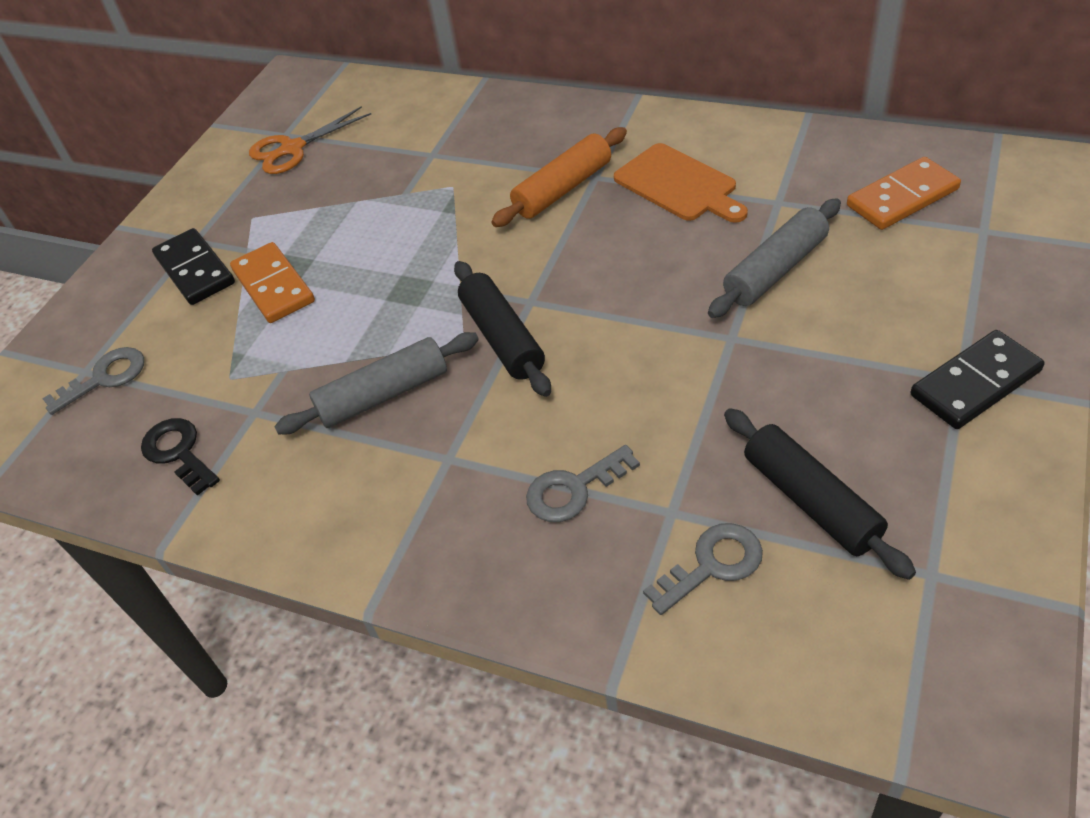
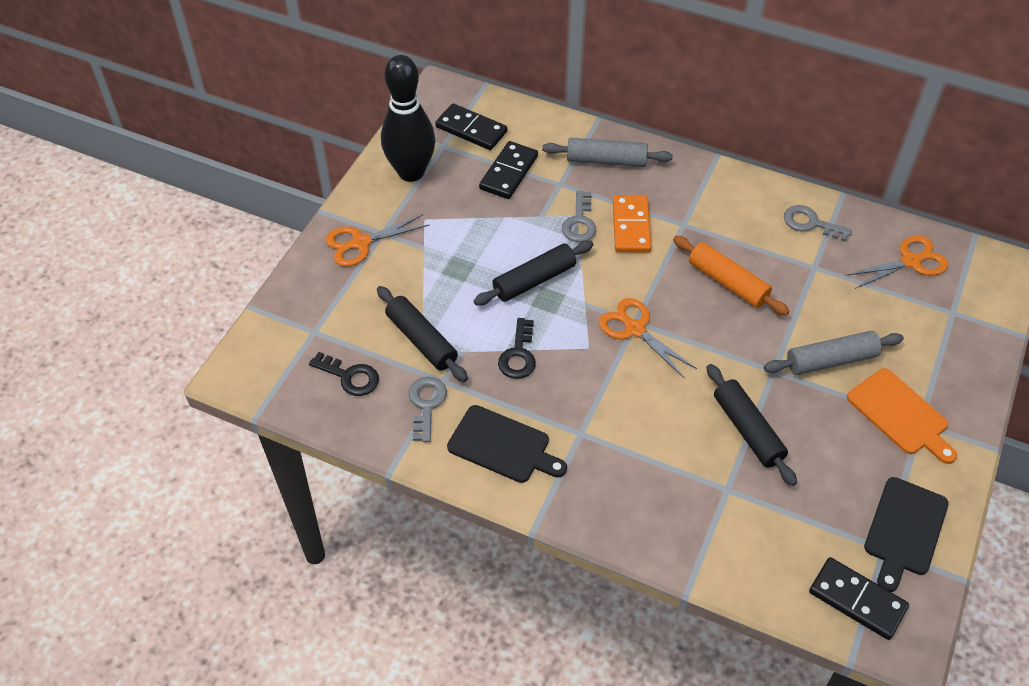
black bowling pin: 0 -> 1
black cutting board: 0 -> 2
black domino: 2 -> 3
black key: 1 -> 2
black rolling pin: 2 -> 3
orange domino: 2 -> 1
orange scissors: 1 -> 3

